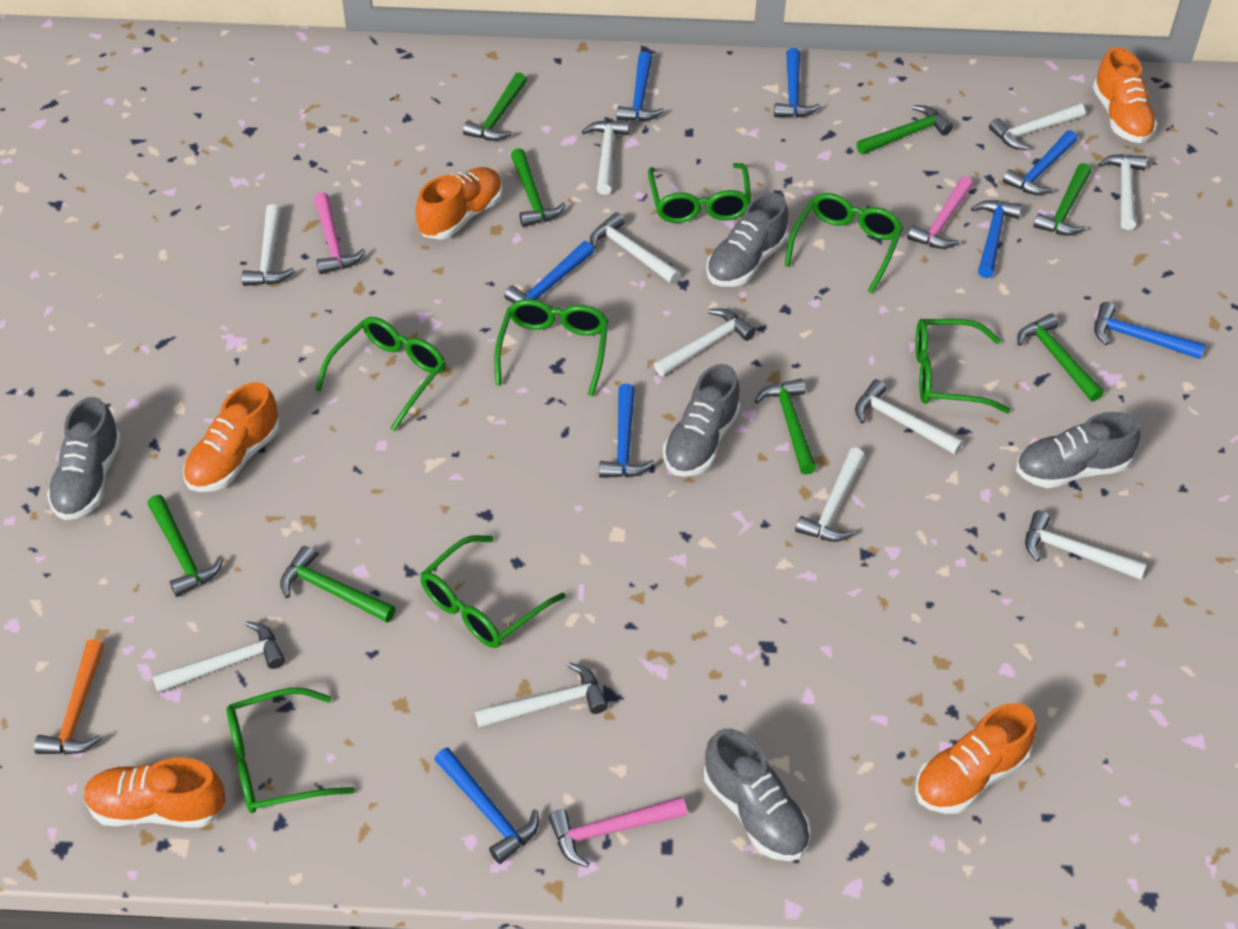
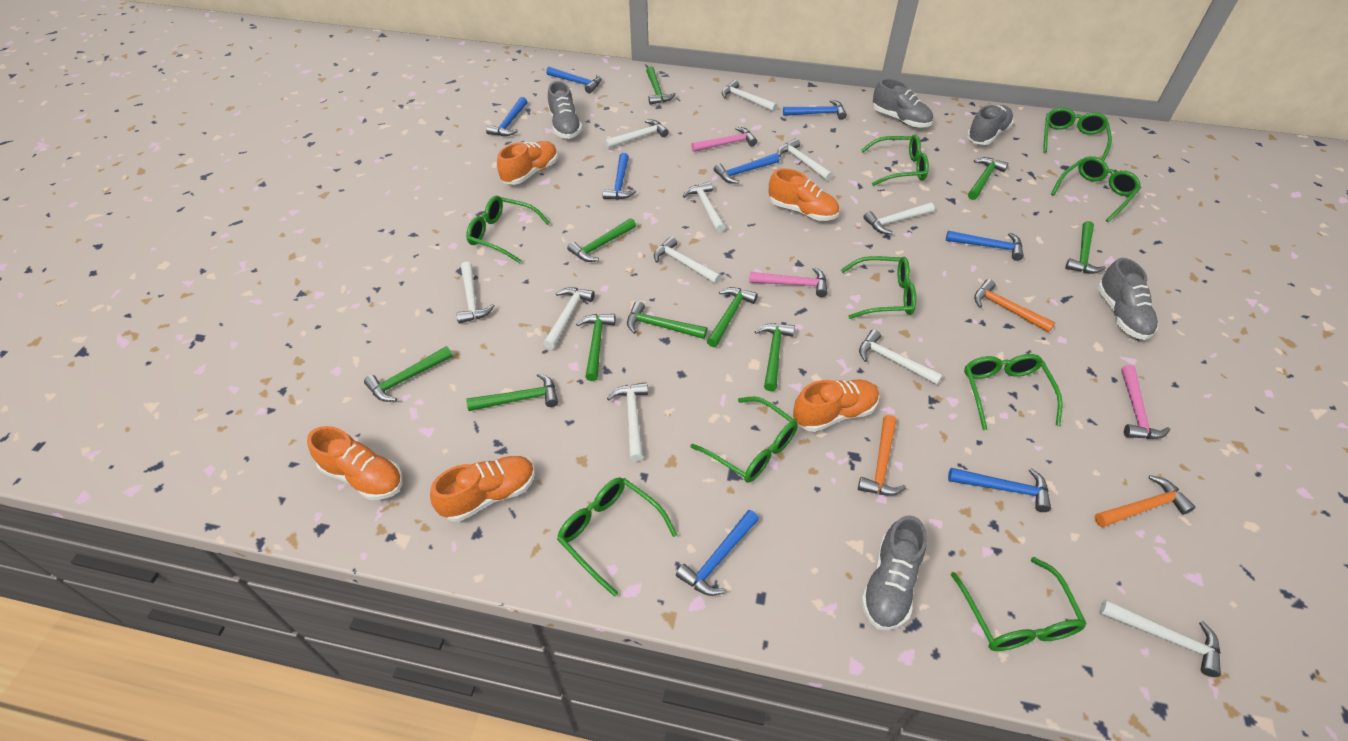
green glasses: 7 -> 9
green hammer: 8 -> 10
orange hammer: 1 -> 3

